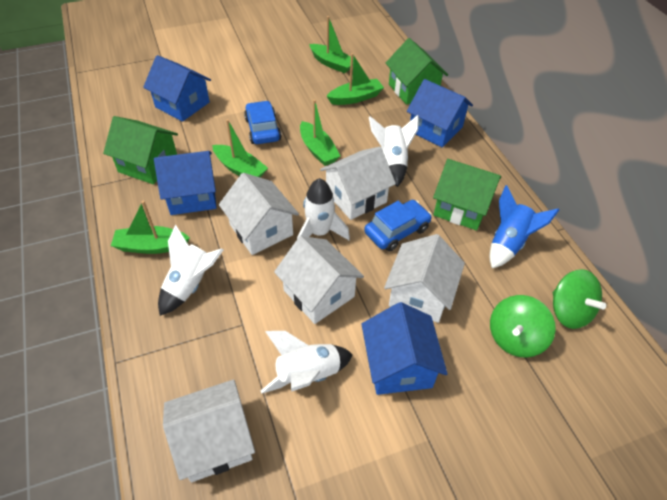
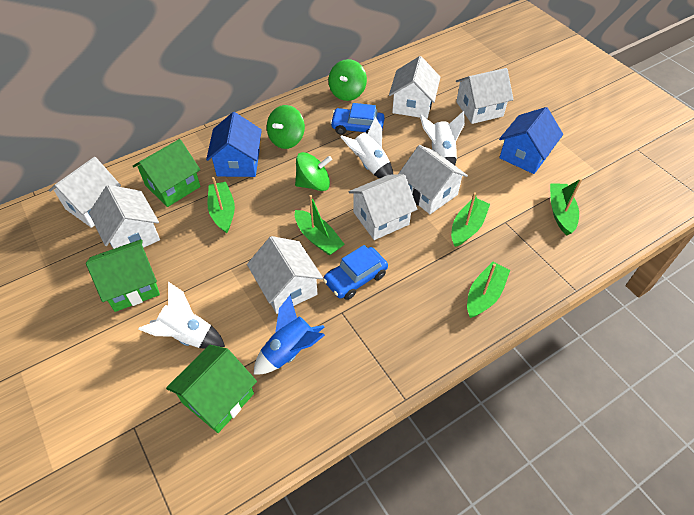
blue house: 4 -> 2
green spinning top: 2 -> 3
white house: 5 -> 7
white rocket: 4 -> 3

